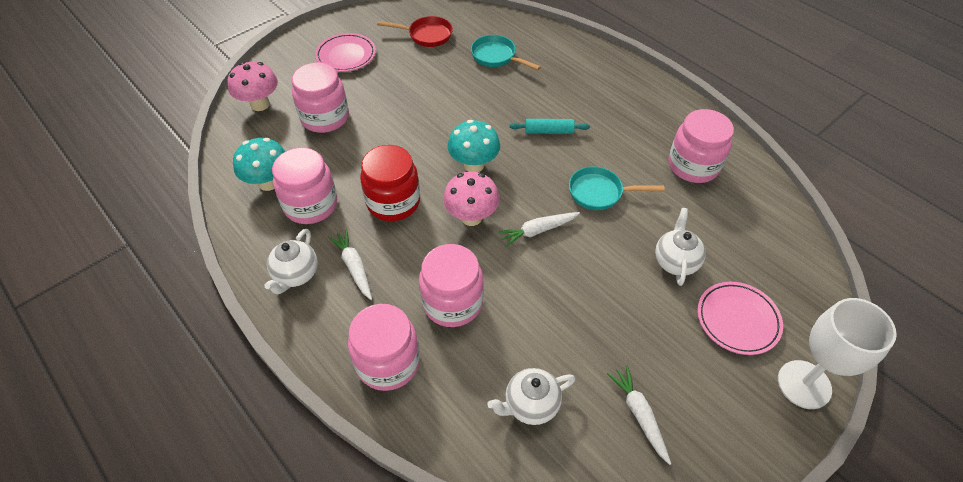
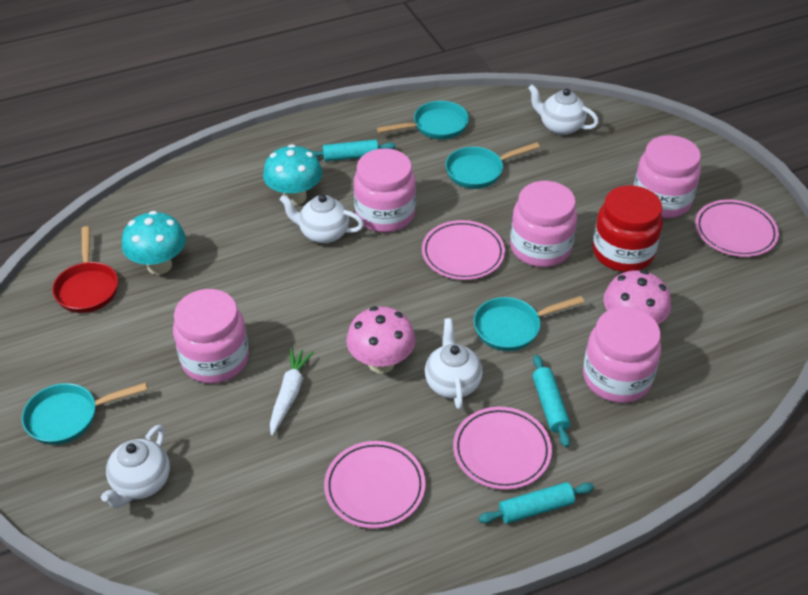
pink plate: 2 -> 4
turquoise pan: 2 -> 4
turquoise rolling pin: 1 -> 3
white carrot: 3 -> 1
white goblet: 1 -> 0
white teapot: 3 -> 4

